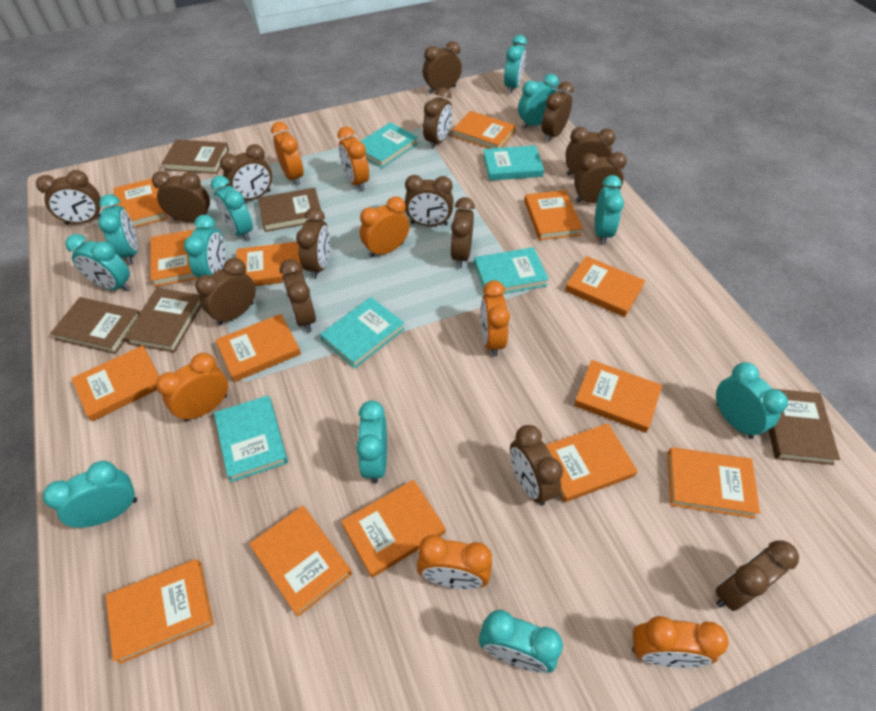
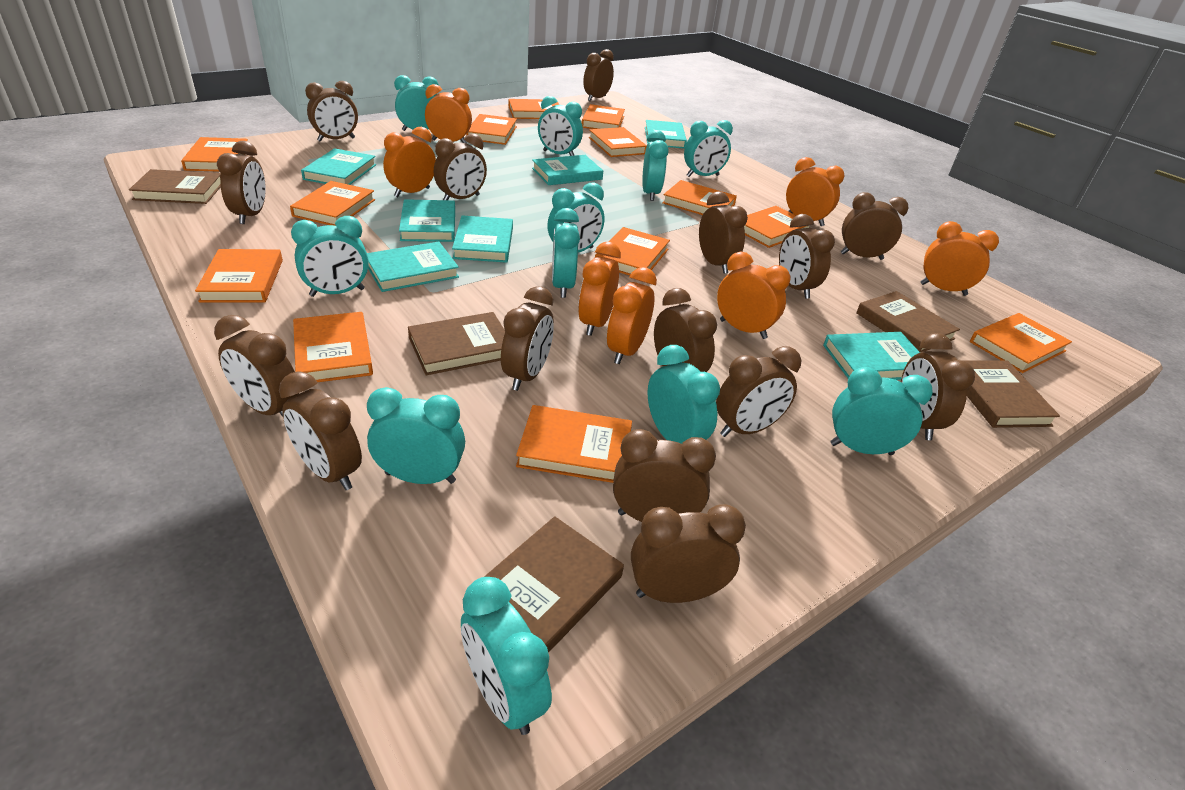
orange book: 14 -> 13
turquoise book: 5 -> 7

